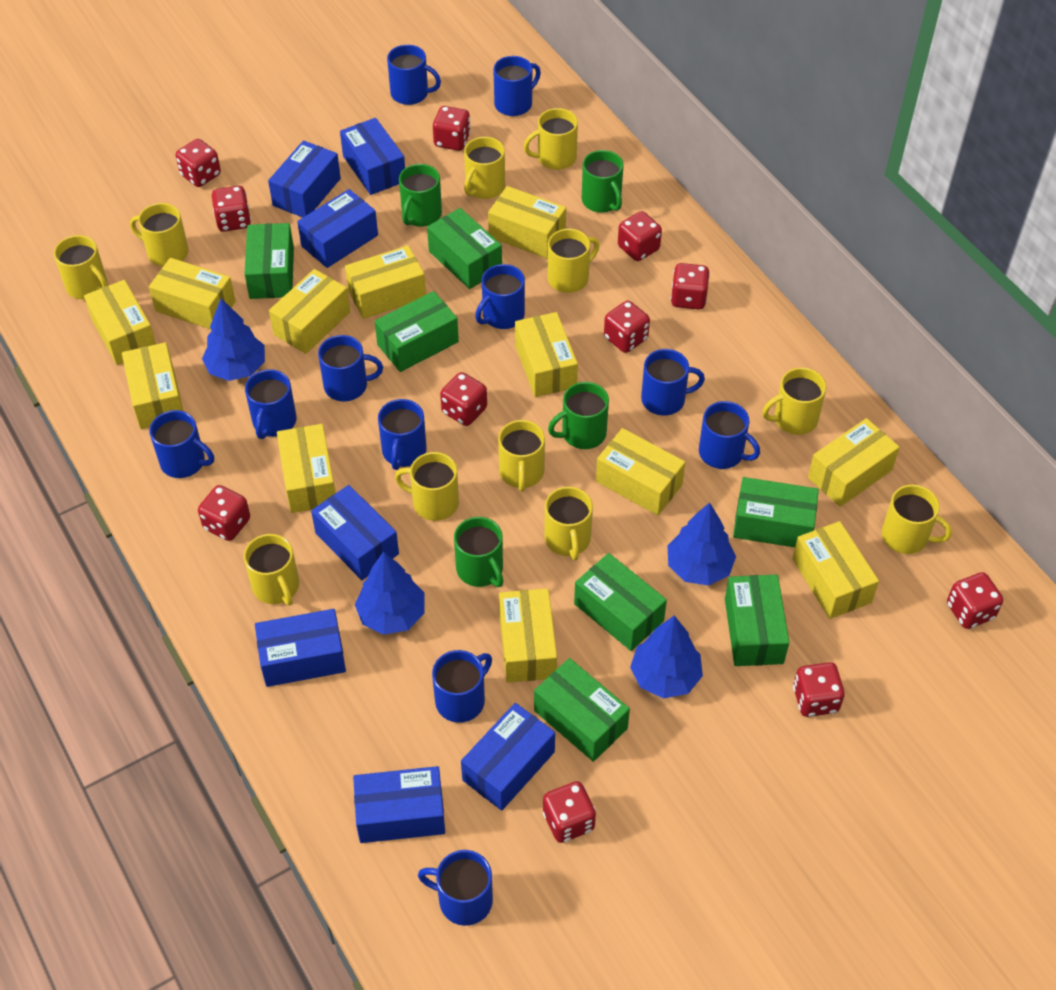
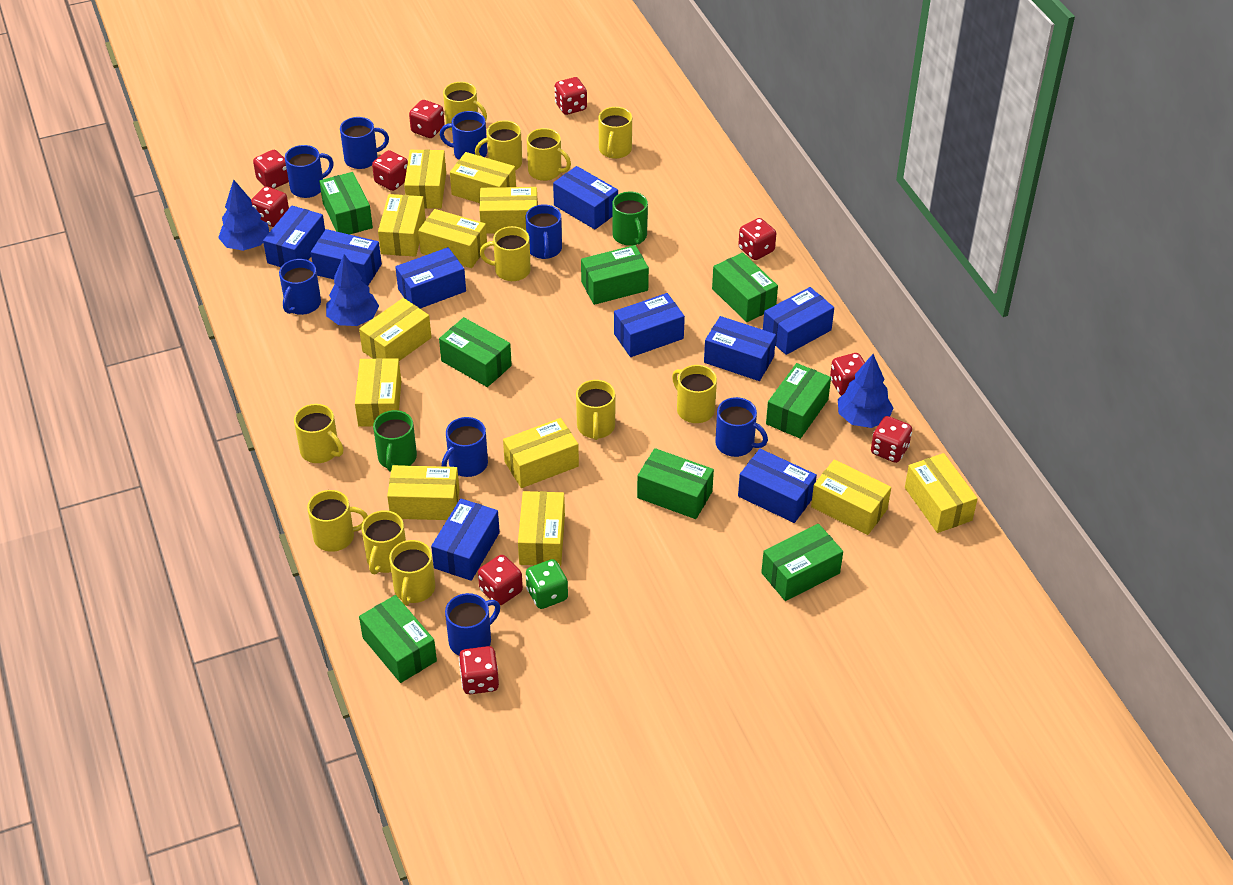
blue box: 7 -> 9
blue mug: 11 -> 8
blue tree: 4 -> 3
green box: 7 -> 8
green dice: 0 -> 1
green mug: 4 -> 2
red dice: 11 -> 10

